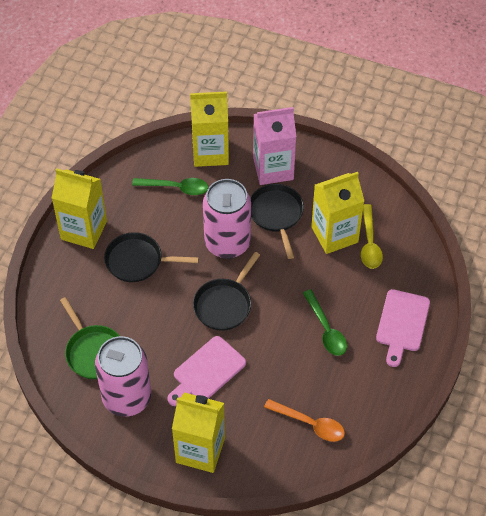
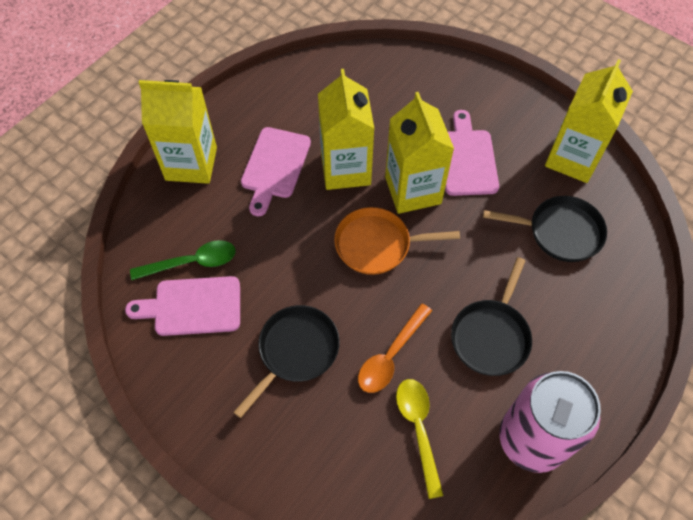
green pan: 1 -> 0
green spoon: 2 -> 1
orange pan: 0 -> 1
pink can: 2 -> 1
pink carton: 1 -> 0
pink cutting board: 2 -> 3

